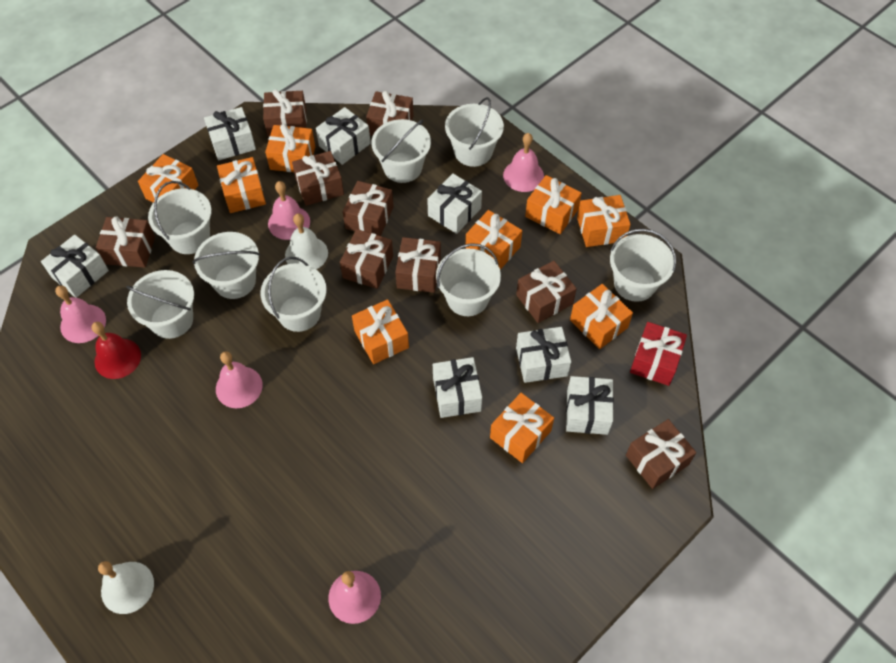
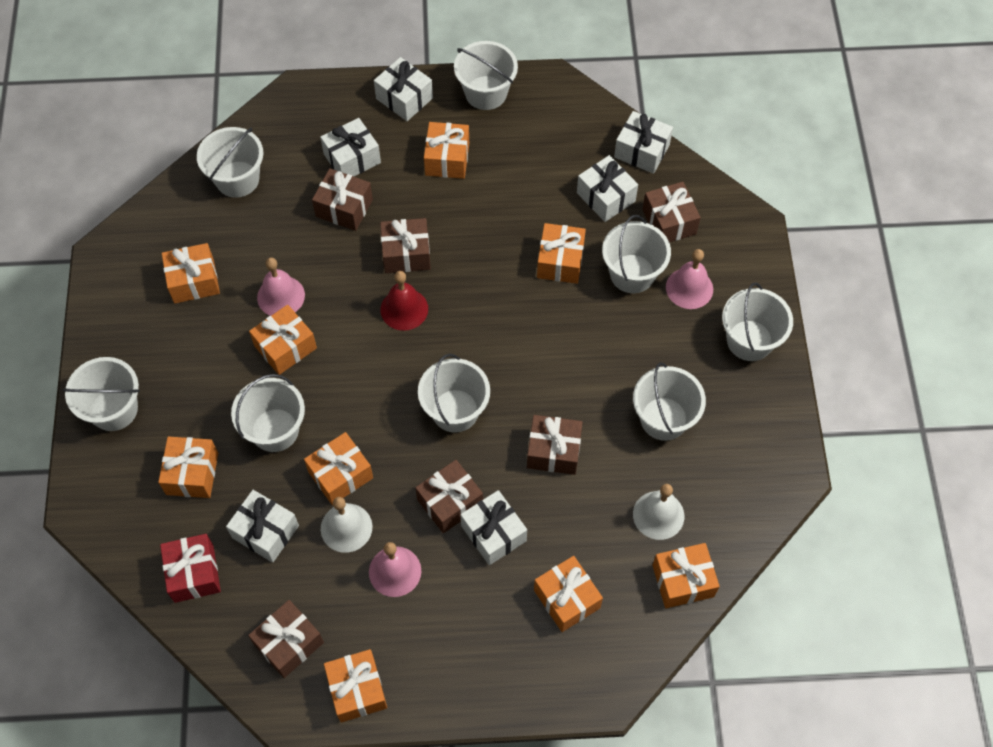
brown gift: 9 -> 6
pink bell: 5 -> 3
white gift: 7 -> 6

